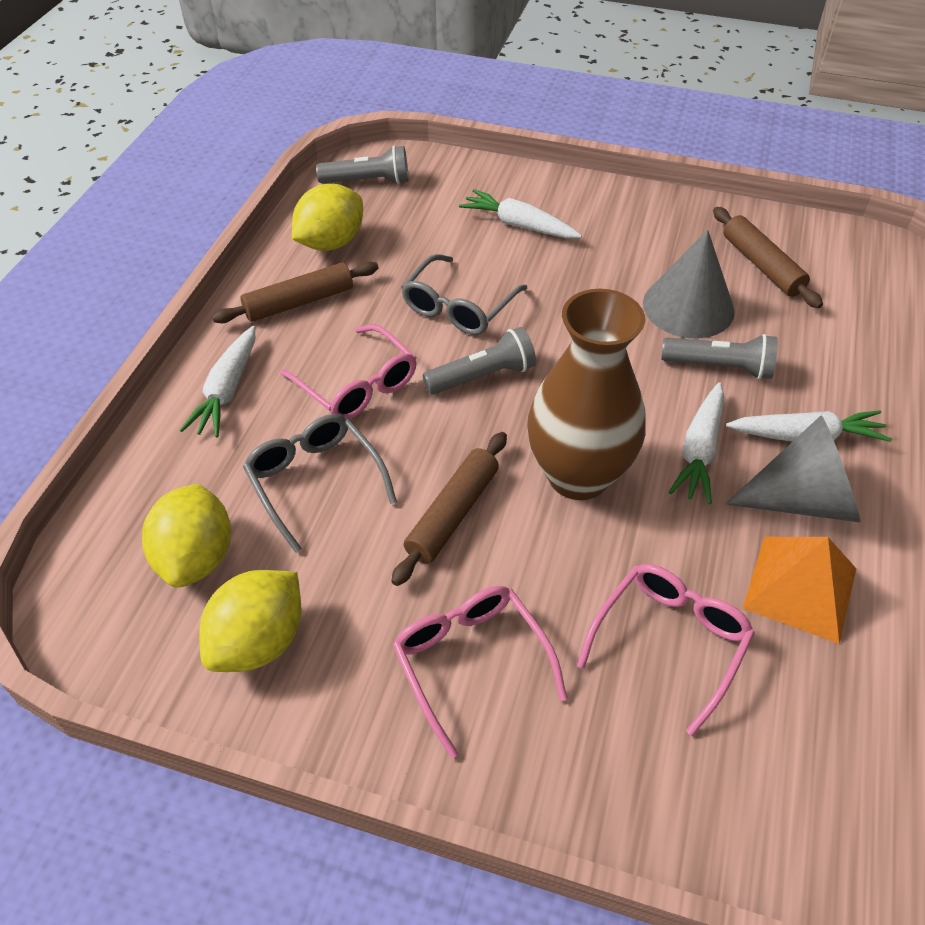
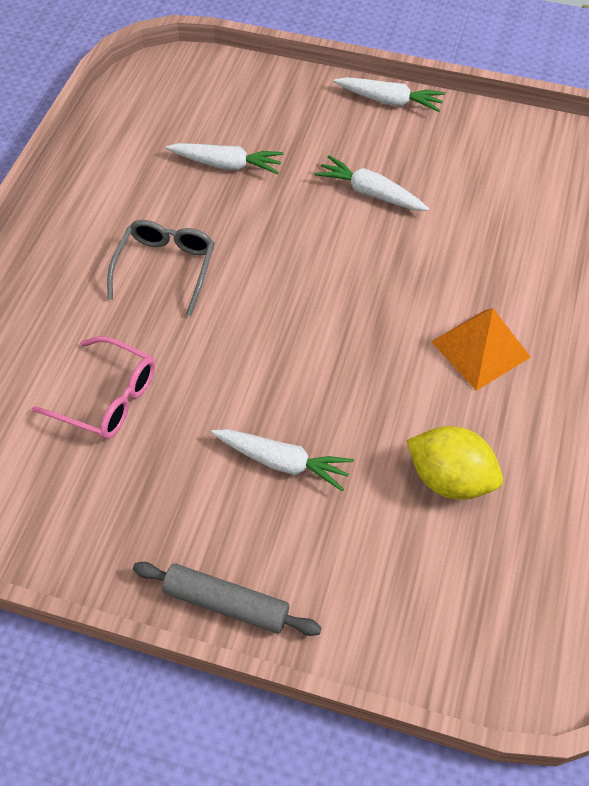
brown rolling pin: 3 -> 0
brown vase: 1 -> 0
grey cone: 2 -> 0
grey flashlight: 3 -> 0
grey glasses: 2 -> 1
grey rolling pin: 0 -> 1
pink glasses: 3 -> 1
yellow lemon: 3 -> 1

